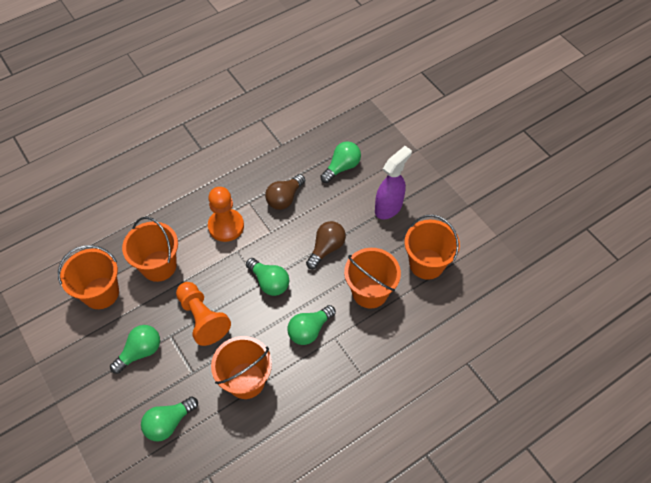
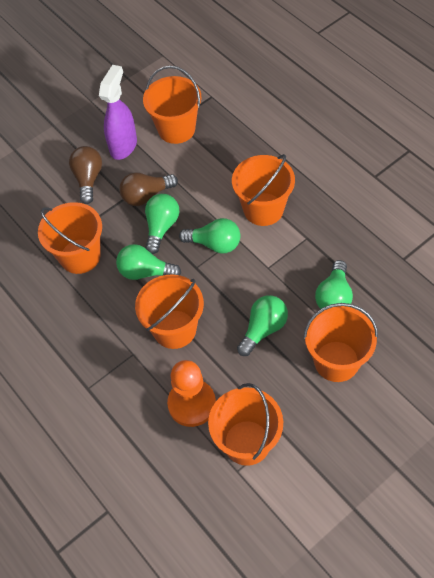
orange bucket: 5 -> 6
orange pawn: 2 -> 1

